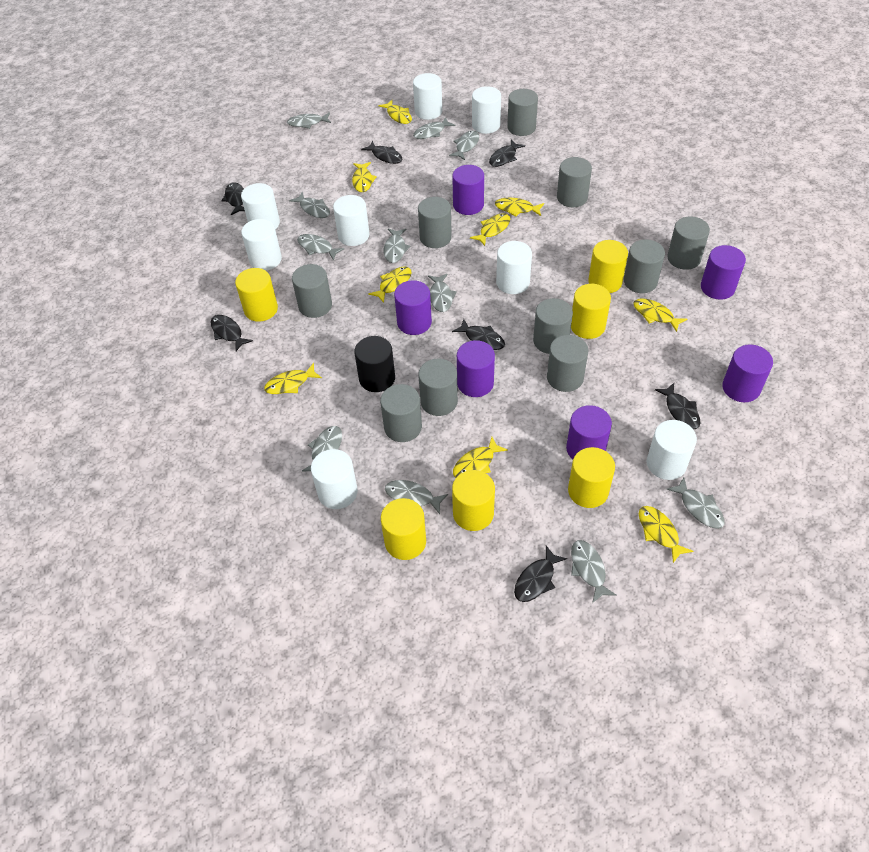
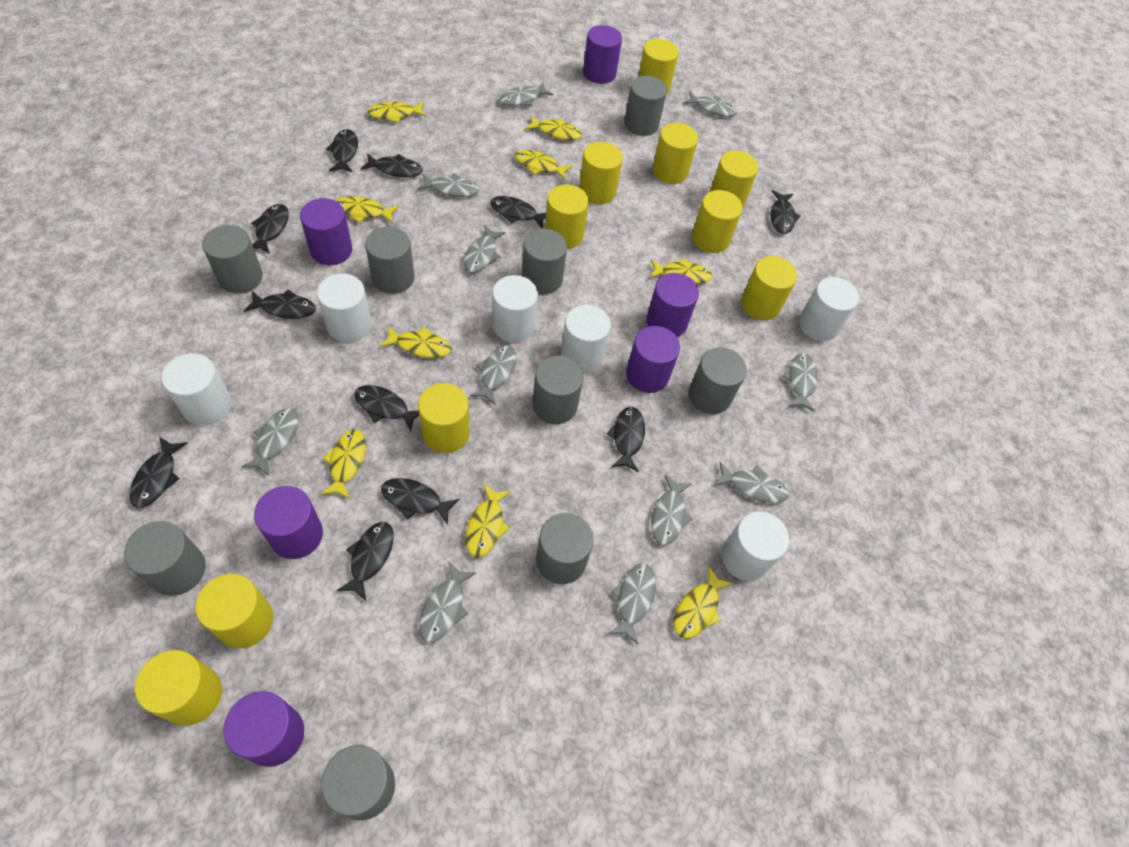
black cylinder: 1 -> 0
black fish: 7 -> 11
grey cylinder: 10 -> 9
white cylinder: 8 -> 6
yellow cylinder: 6 -> 10

